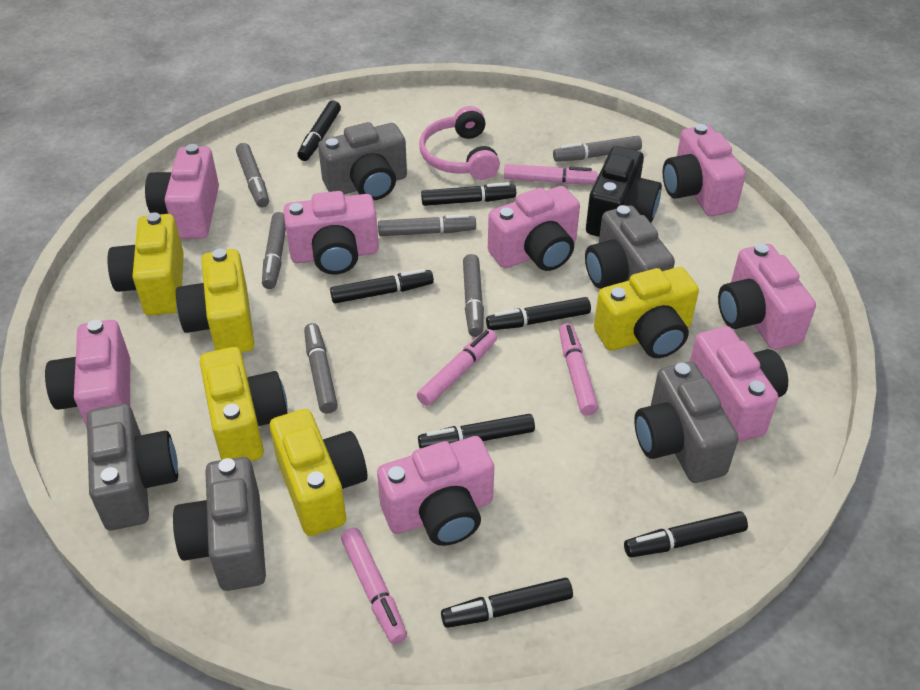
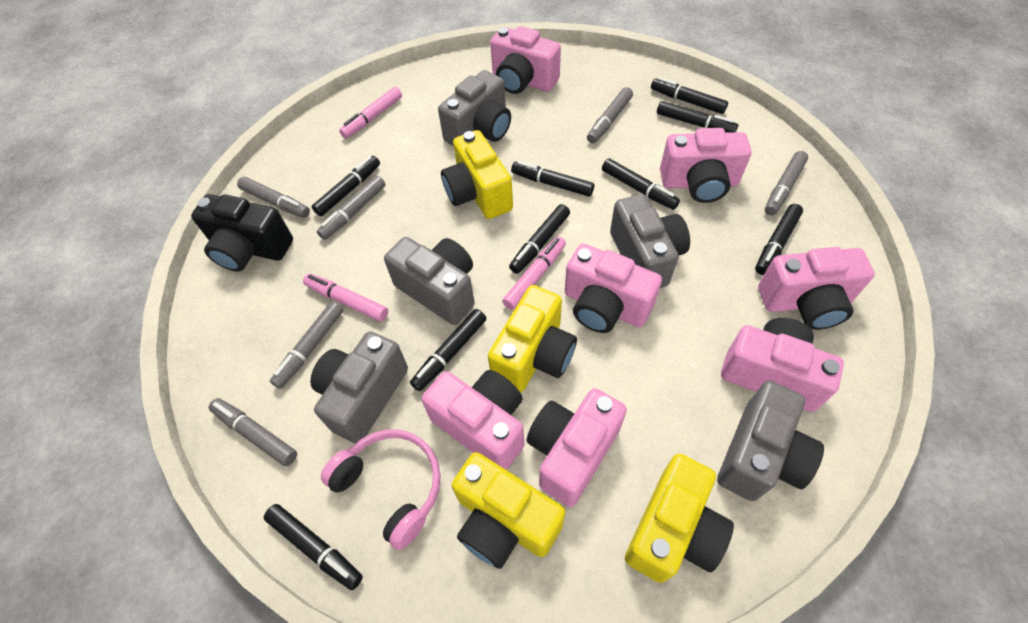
black marker: 7 -> 9
pink camera: 8 -> 7
pink marker: 4 -> 3
yellow camera: 5 -> 4

